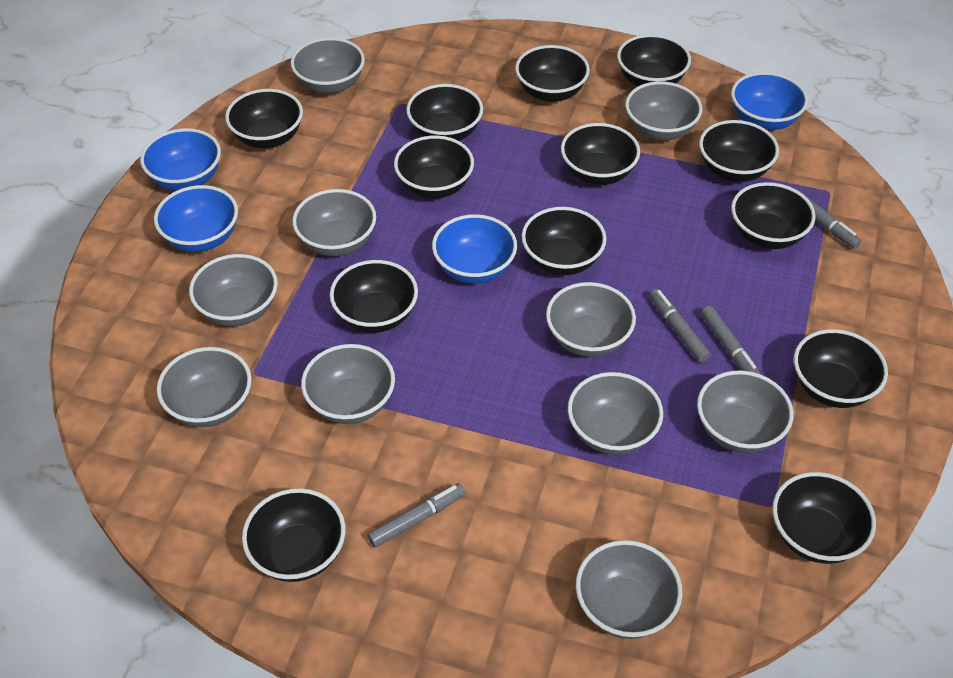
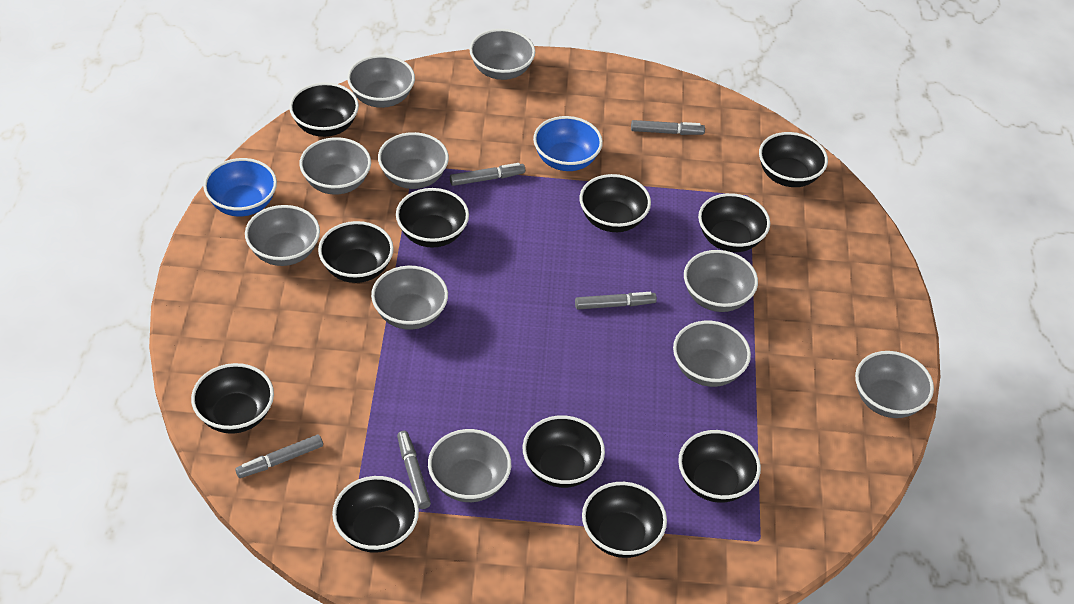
black bowl: 13 -> 11
blue bowl: 4 -> 2
grey marker: 4 -> 5

